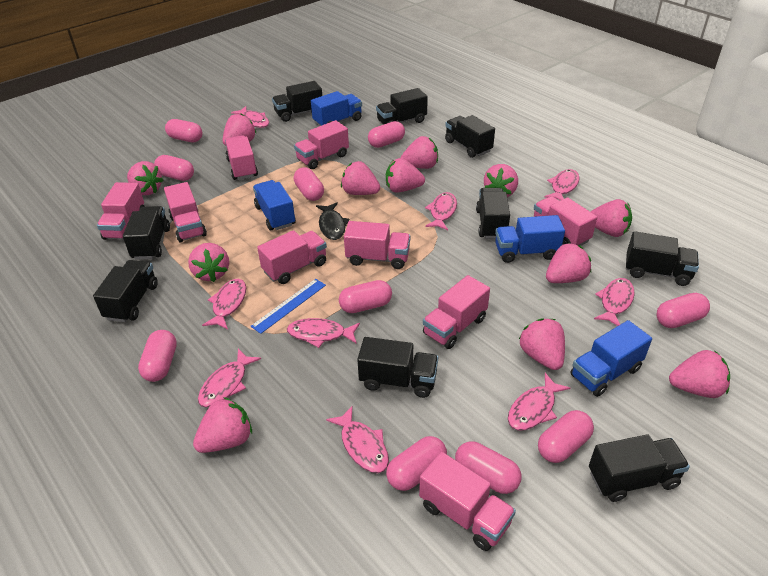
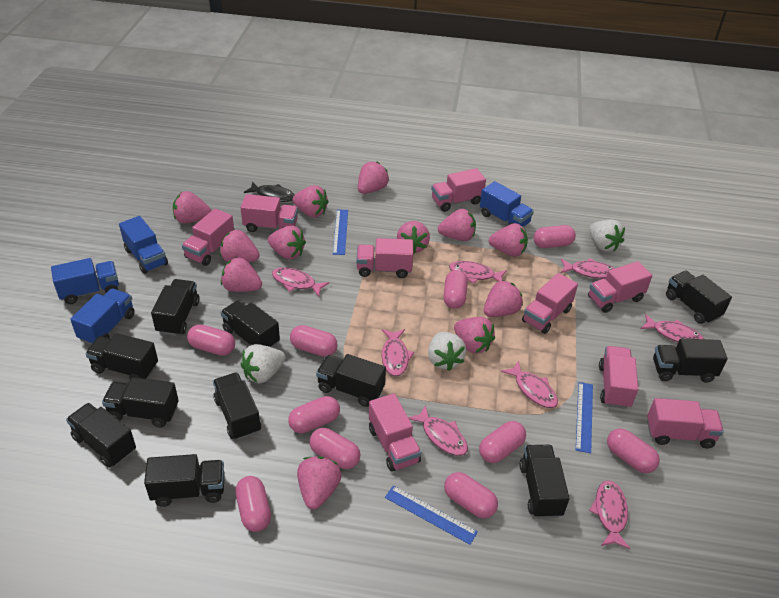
black truck: 9 -> 11
blue ruler: 1 -> 3
pink fish: 9 -> 8
white strawberry: 0 -> 3

